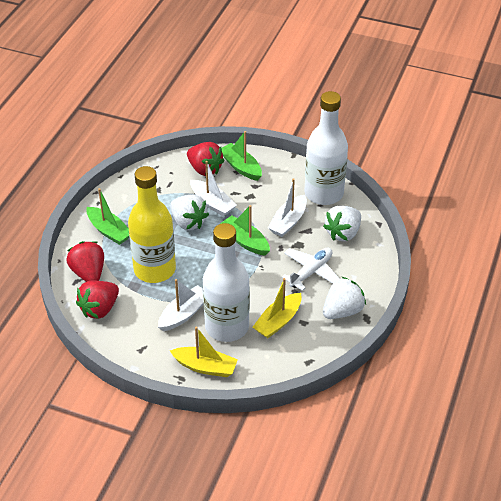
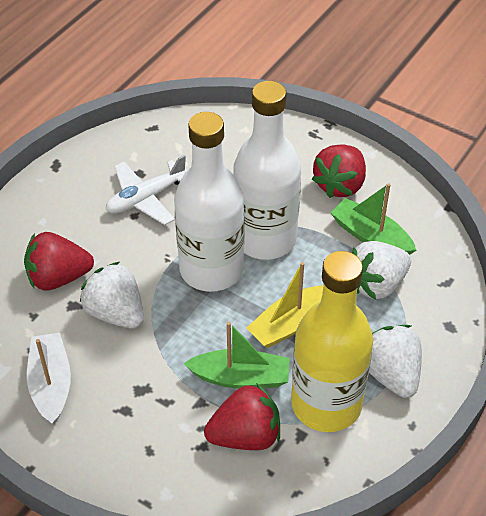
green boat: 3 -> 2
white boat: 3 -> 1
yellow boat: 2 -> 1

